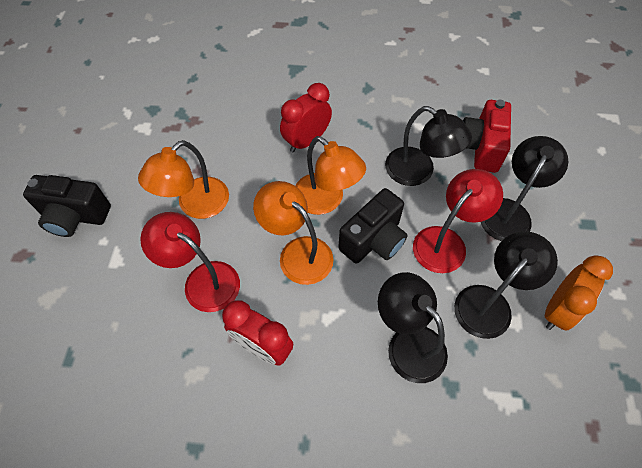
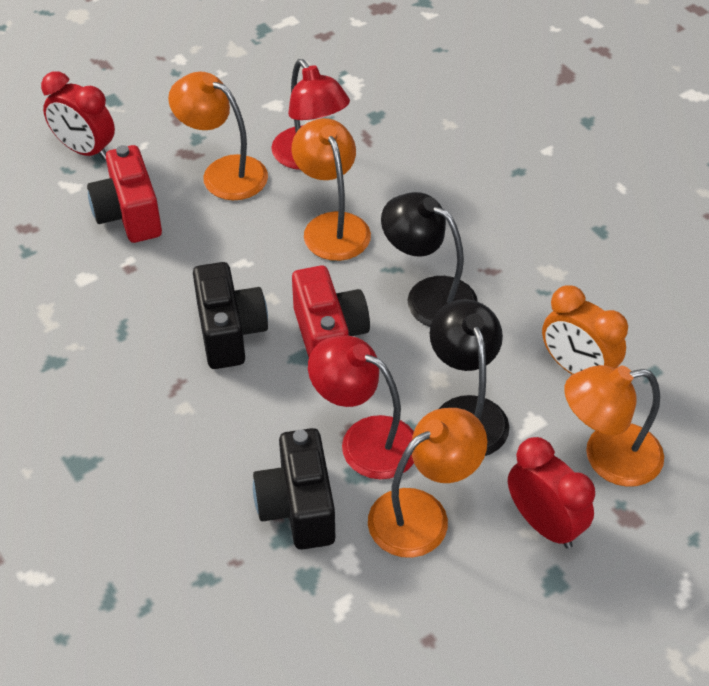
black lamp: 4 -> 2
orange lamp: 3 -> 4
red camera: 1 -> 2

